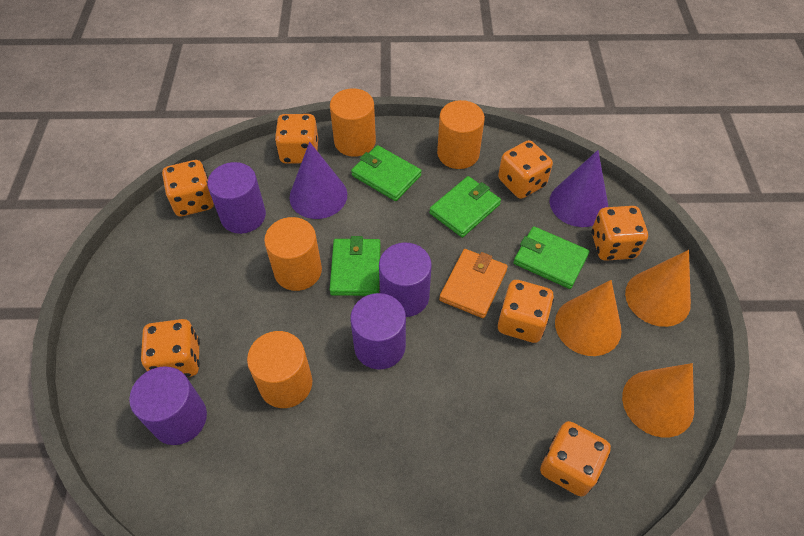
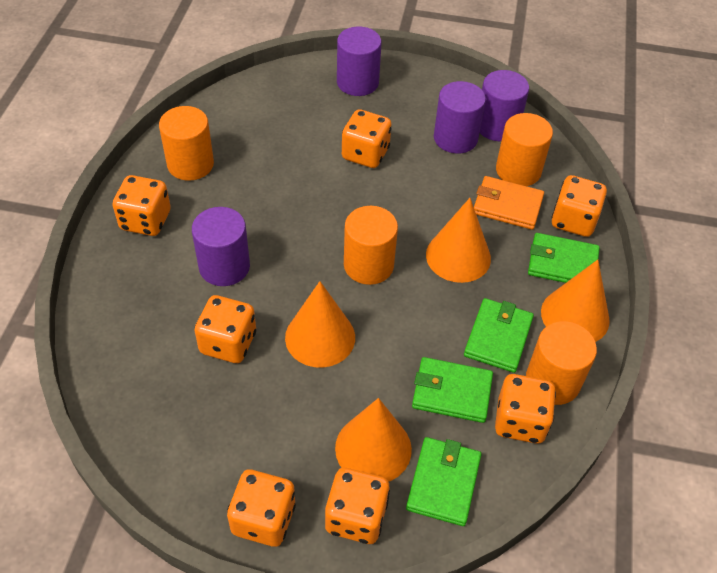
orange cone: 3 -> 4
purple cone: 2 -> 0

